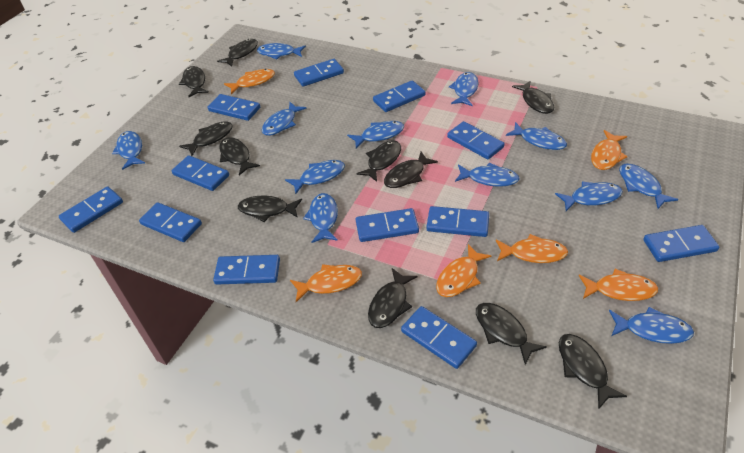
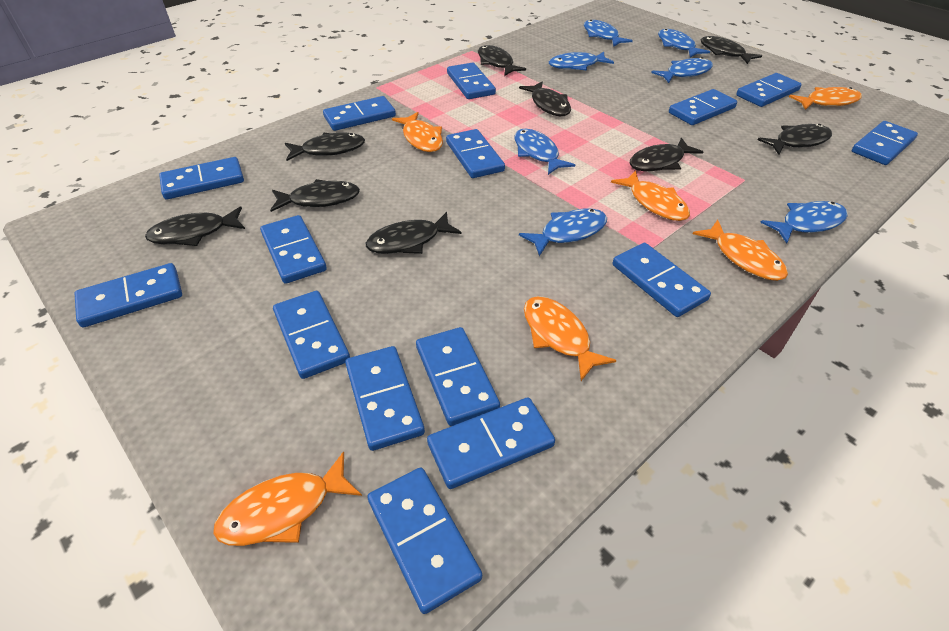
black fish: 11 -> 9
blue domino: 12 -> 15
blue fish: 12 -> 7

